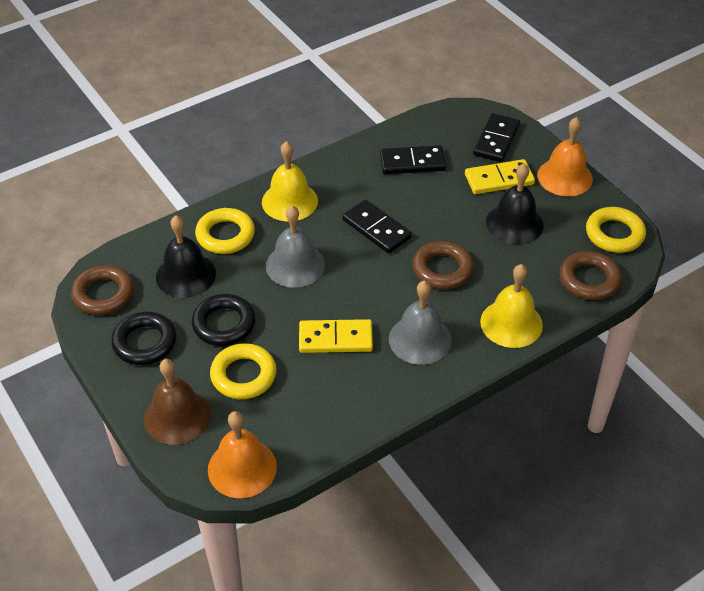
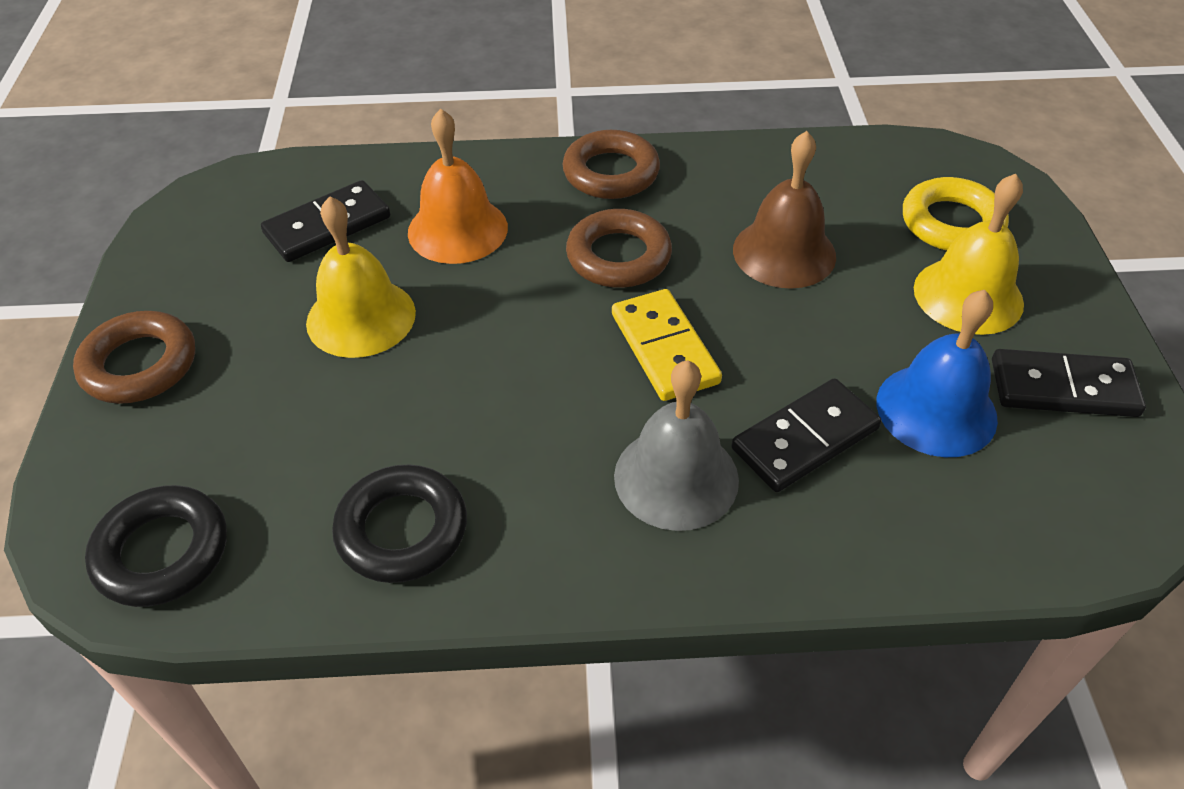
black bell: 2 -> 0
blue bell: 0 -> 1
grey bell: 2 -> 1
orange bell: 2 -> 1
yellow domino: 2 -> 1
yellow ring: 3 -> 1

